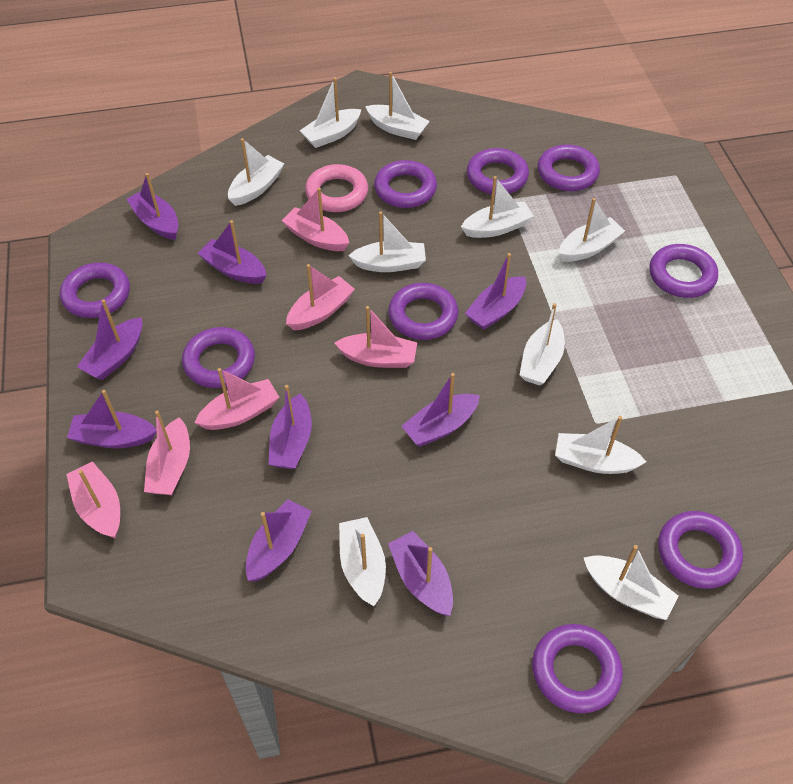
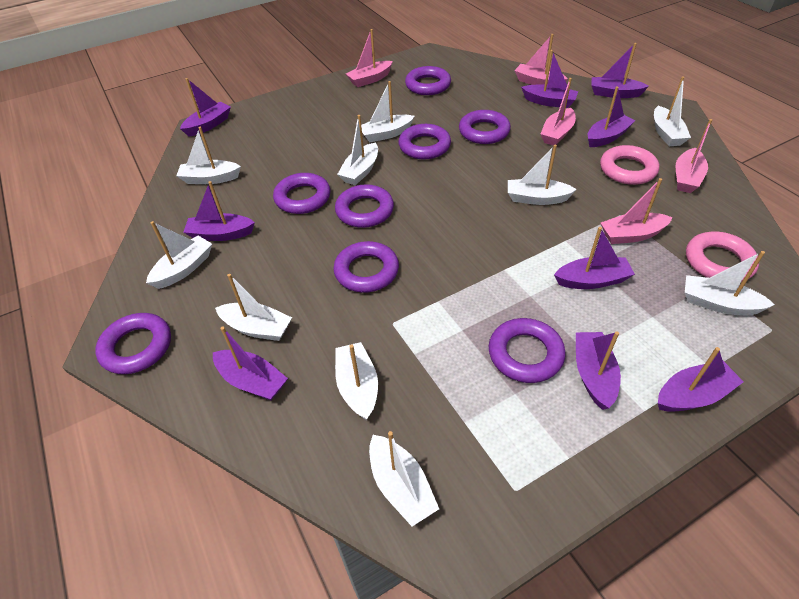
pink boat: 6 -> 5
pink ring: 1 -> 2
purple ring: 9 -> 8

